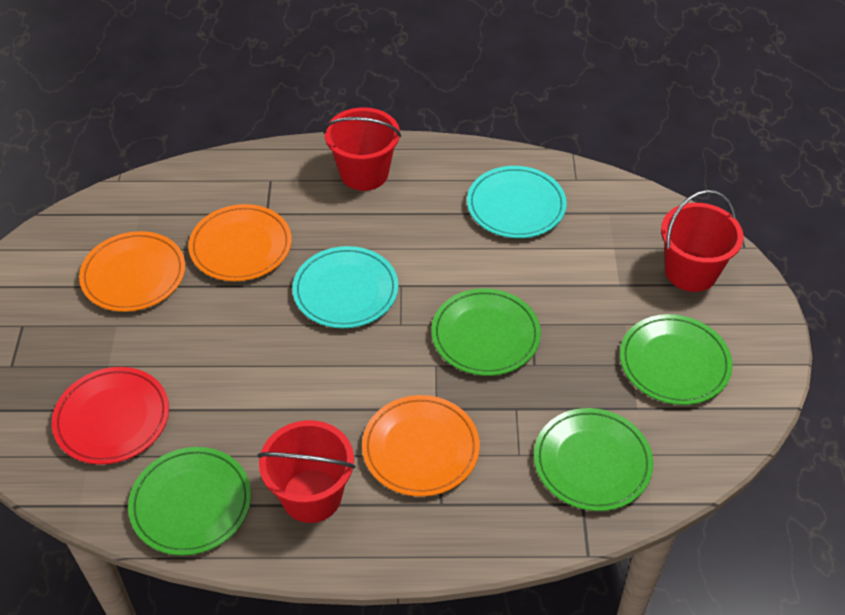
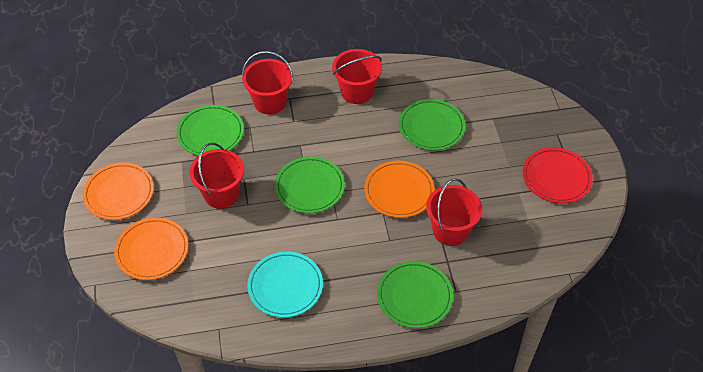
red bucket: 3 -> 4
turquoise plate: 2 -> 1

